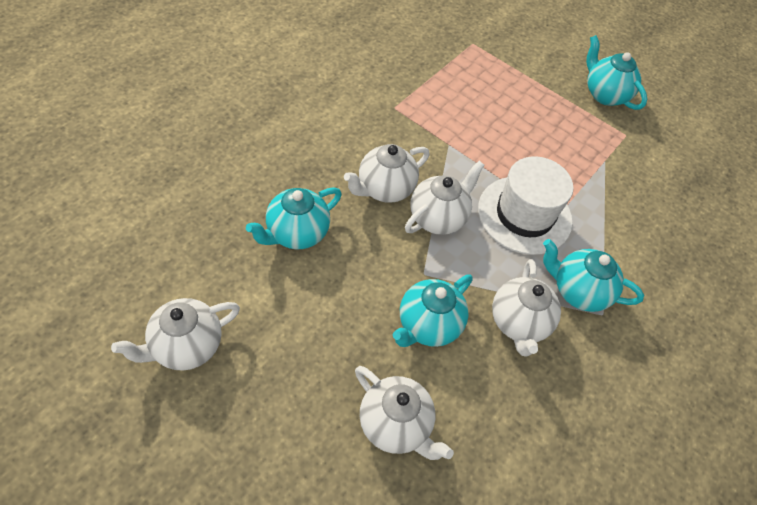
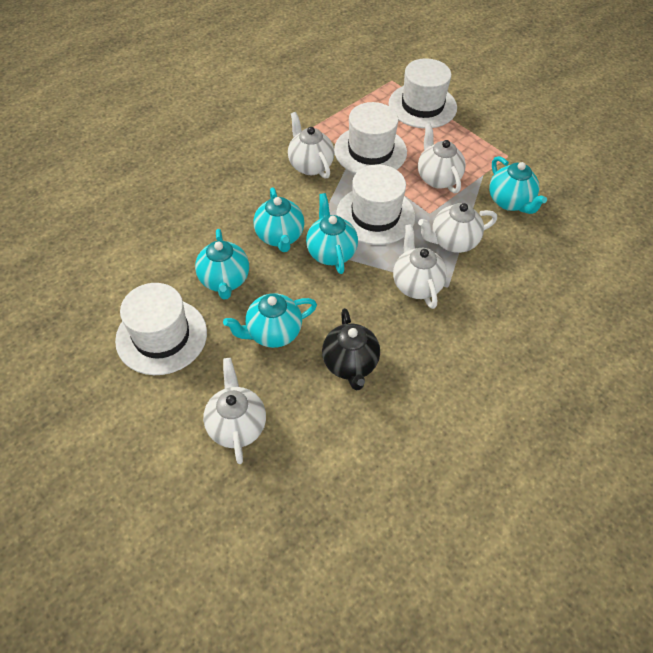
black teapot: 0 -> 1
turquoise teapot: 4 -> 5
white hat: 1 -> 4

